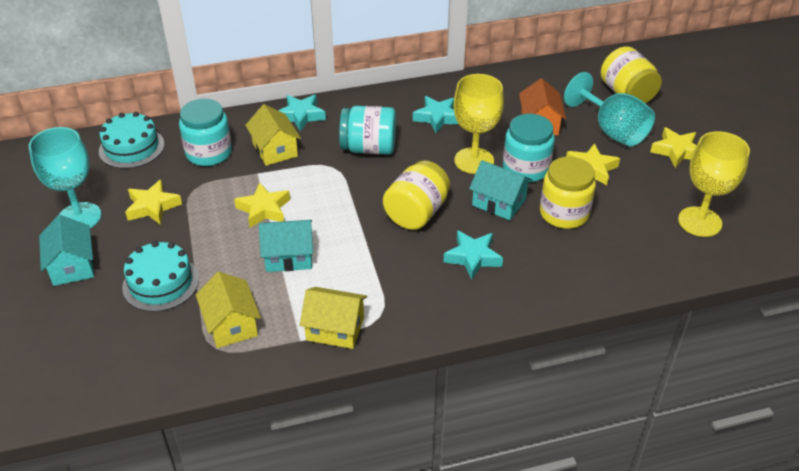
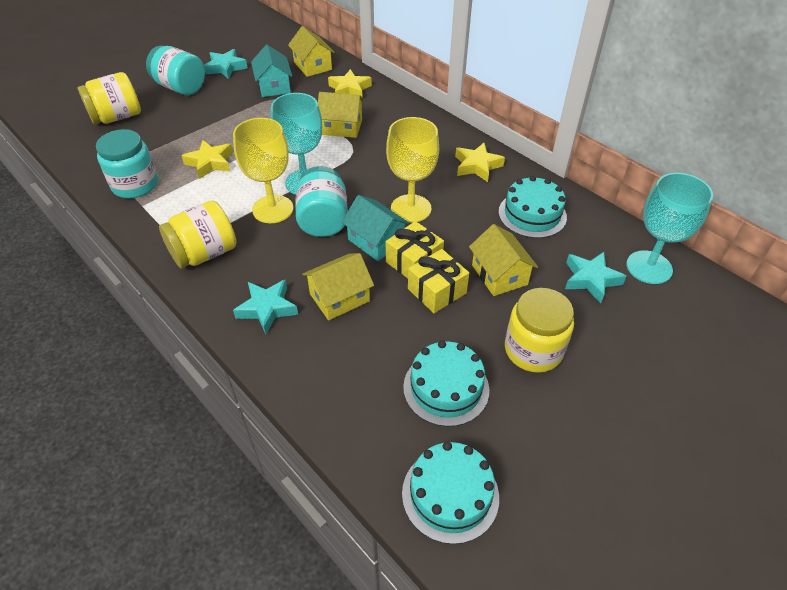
orange house: 1 -> 0
turquoise cake: 2 -> 3
turquoise house: 3 -> 2
yellow gift: 0 -> 2
yellow house: 3 -> 4
yellow star: 4 -> 3

